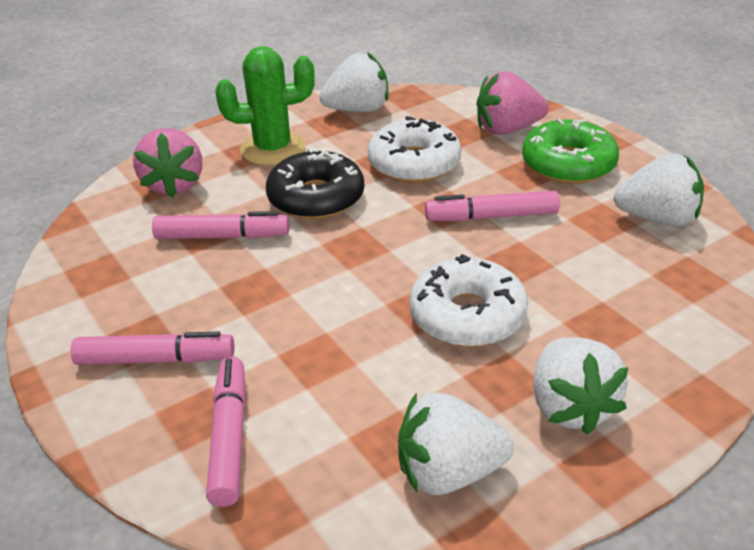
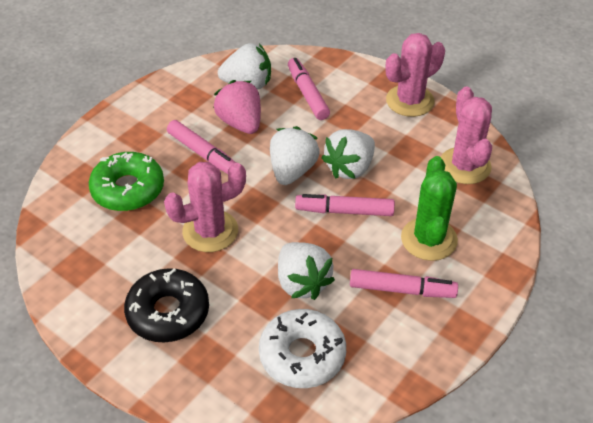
pink cactus: 0 -> 3
pink strawberry: 2 -> 1
white donut: 2 -> 1

